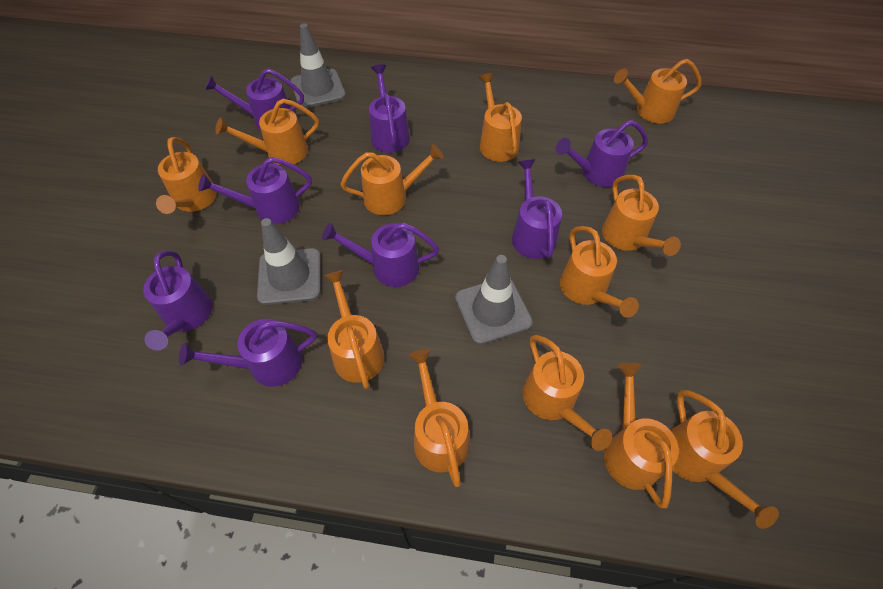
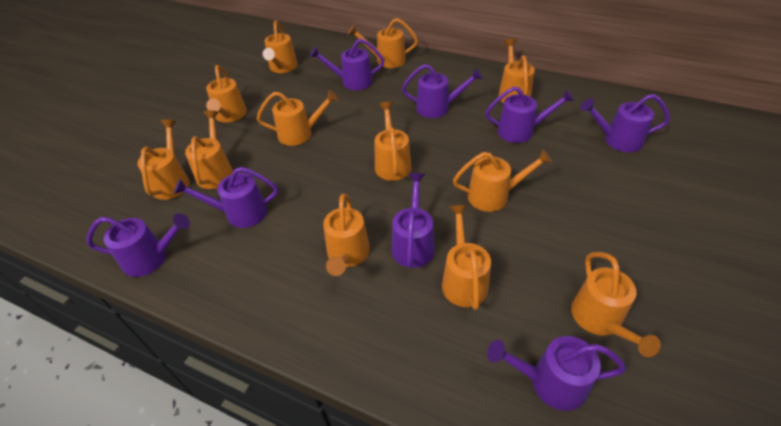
grey traffic cone: 3 -> 0

